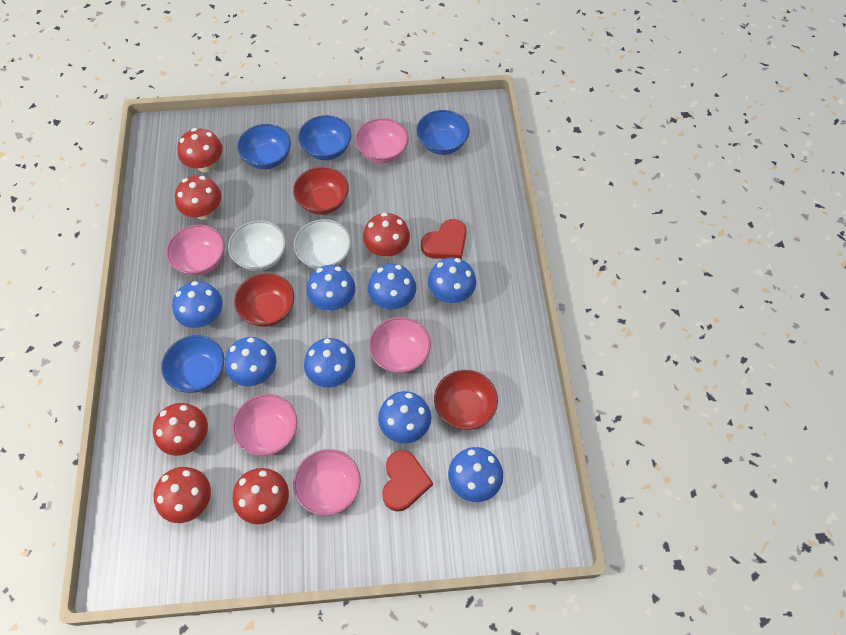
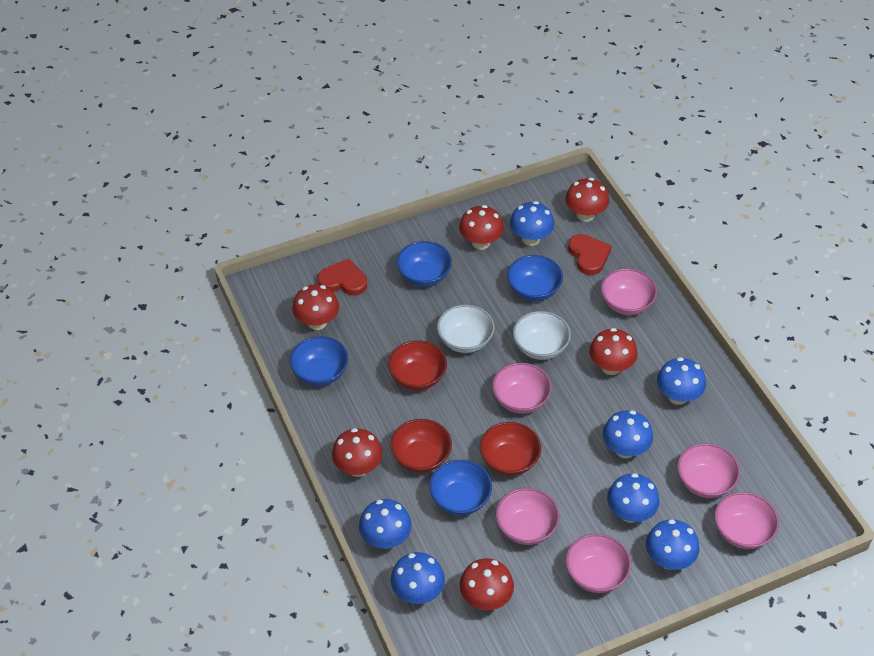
blue mushroom: 8 -> 7
pink bowl: 5 -> 6

